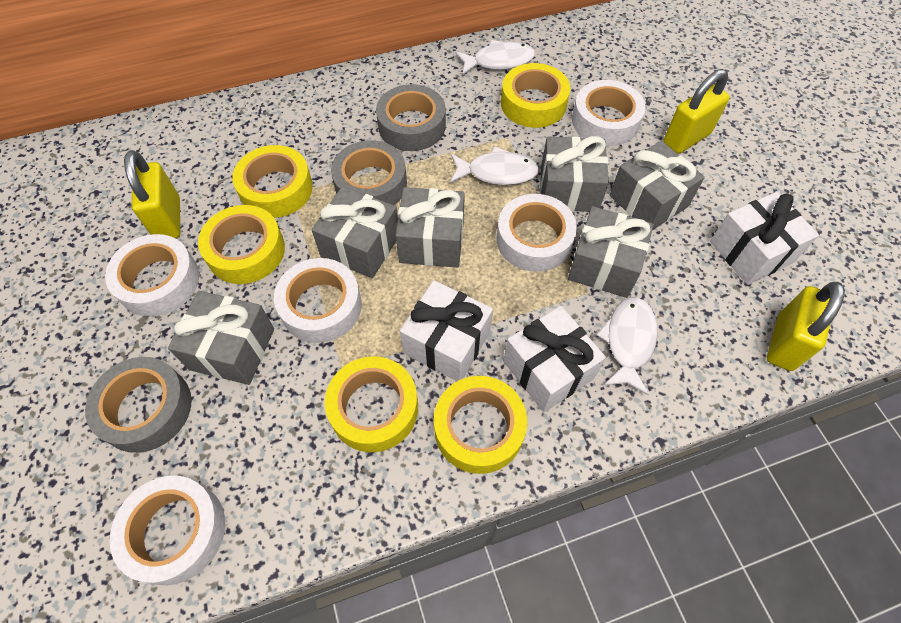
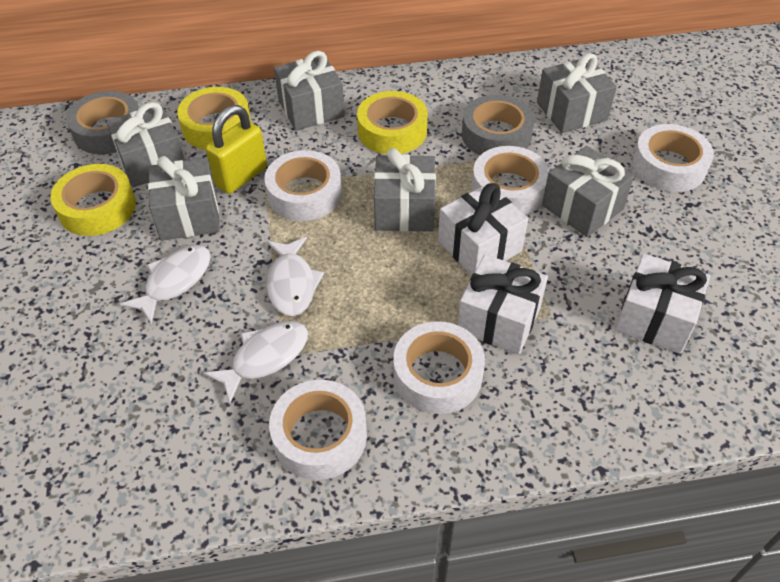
grey tape: 3 -> 2
yellow padlock: 3 -> 1
yellow tape: 5 -> 3

